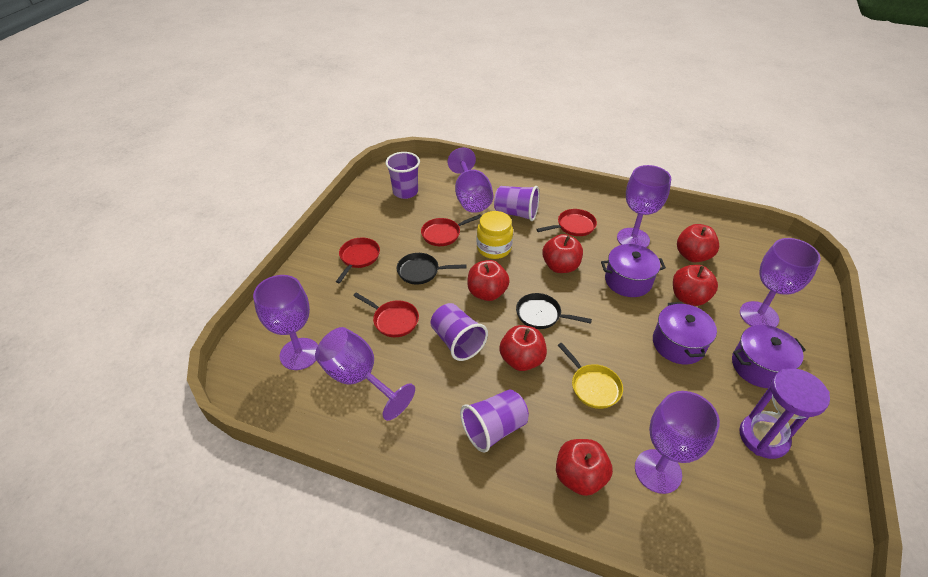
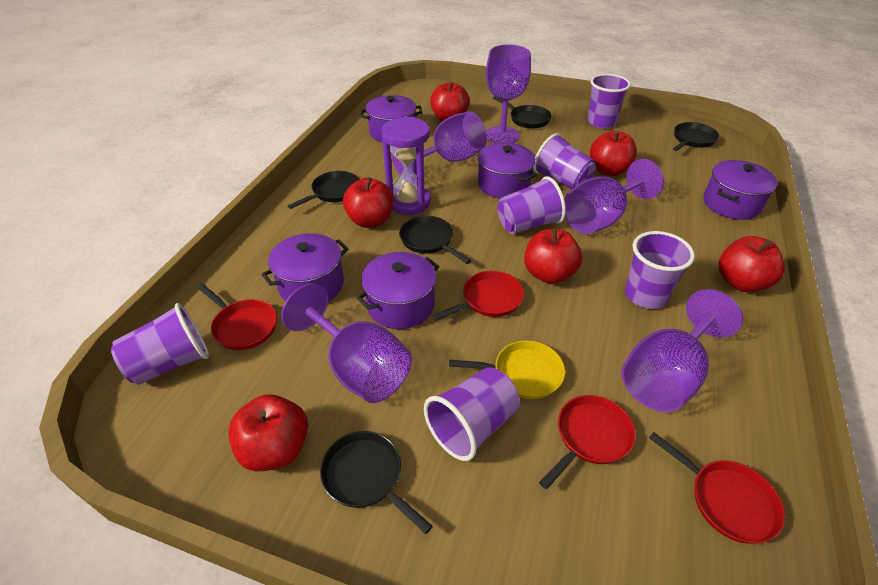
black pan: 2 -> 5
purple cup: 4 -> 6
purple goblet: 6 -> 5
purple pot: 3 -> 5
yellow jar: 1 -> 0

